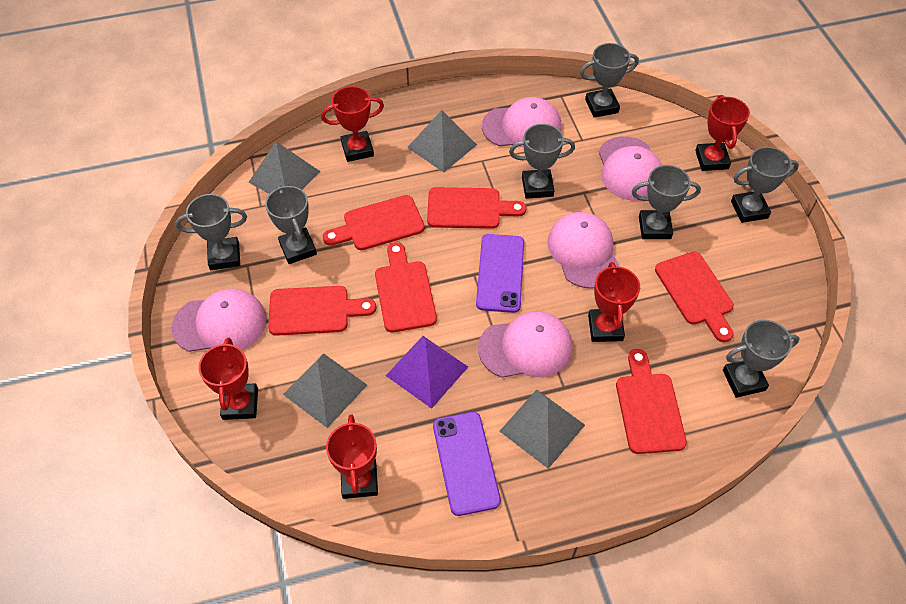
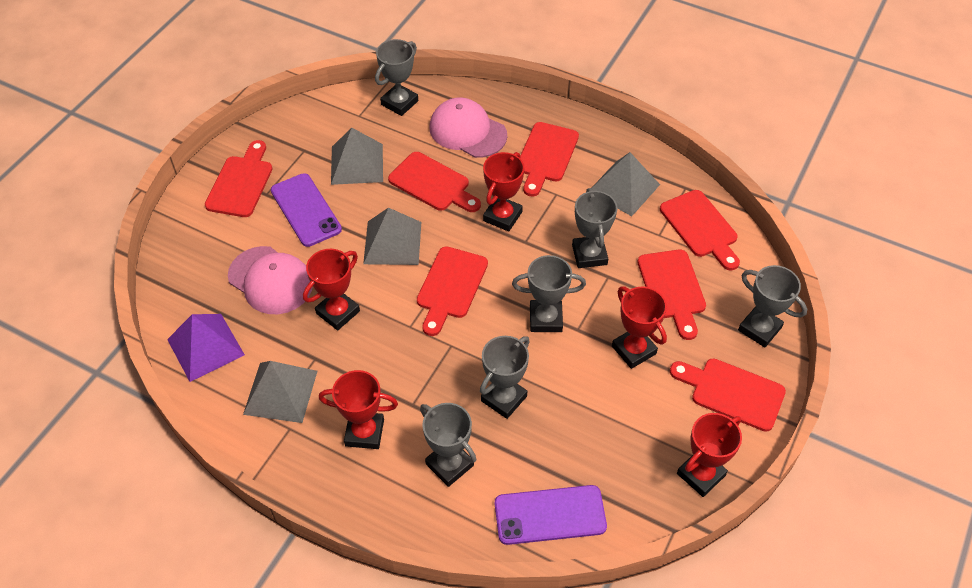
grey trophy: 7 -> 6
pink cap: 5 -> 2
red cutting board: 6 -> 7

